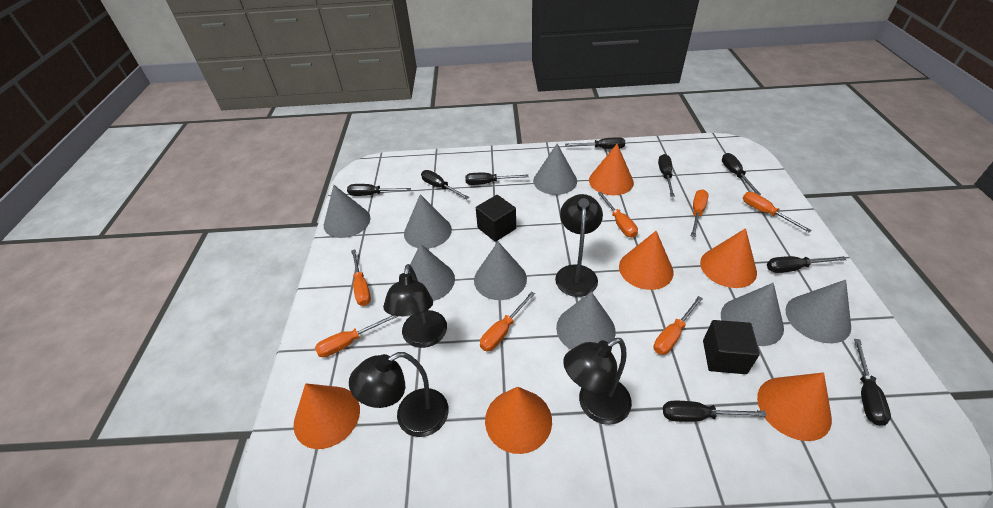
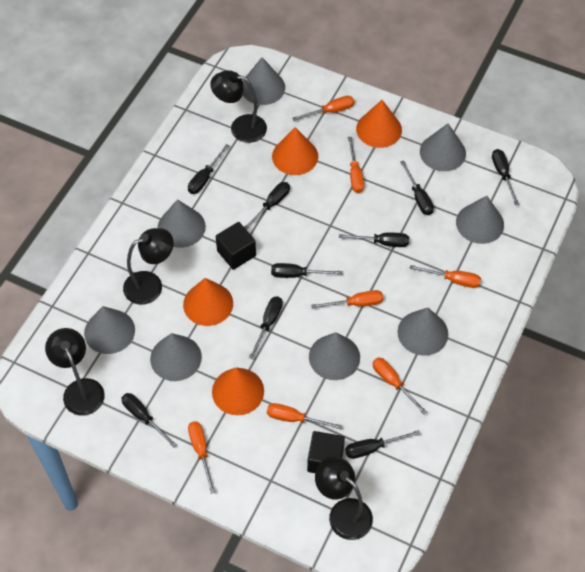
orange cone: 6 -> 4

